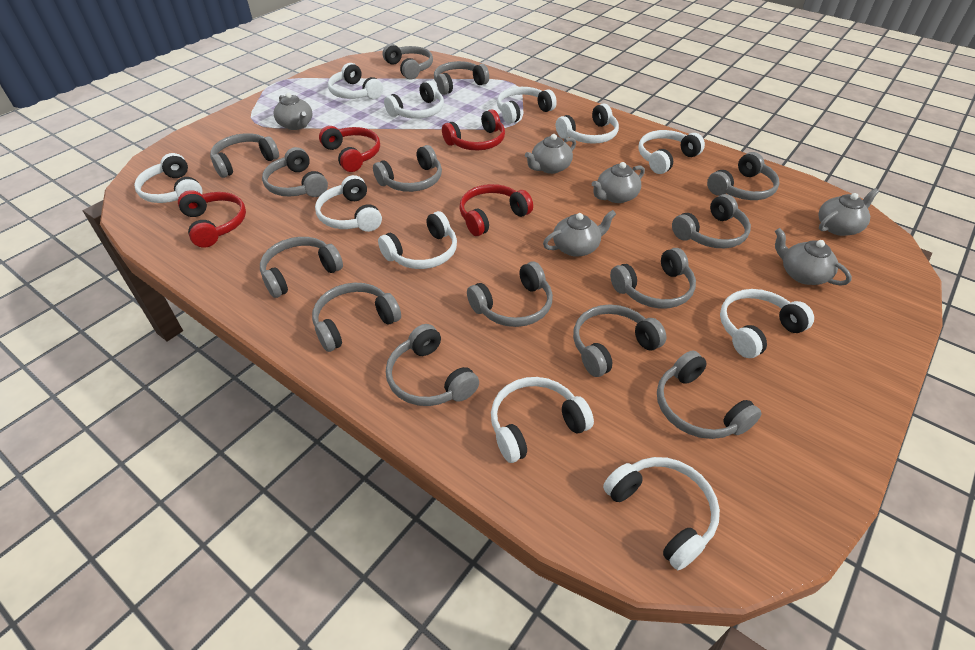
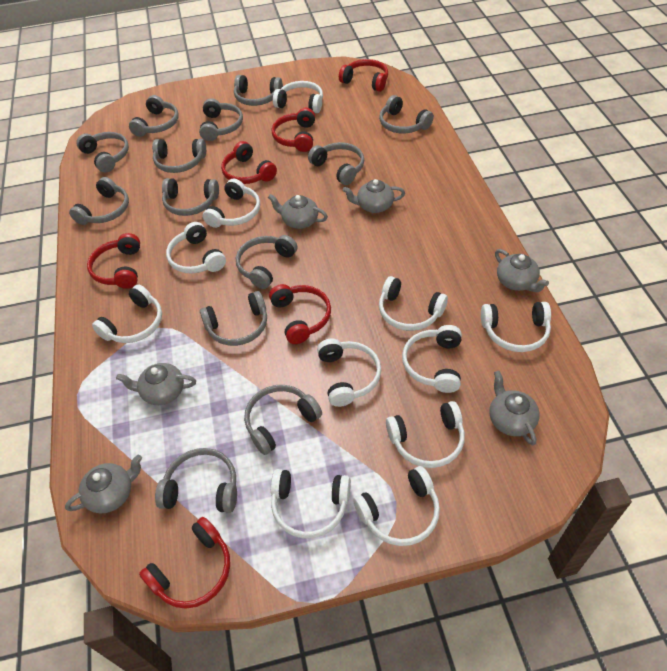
grey headphones: 14 -> 13
red headphones: 4 -> 6

